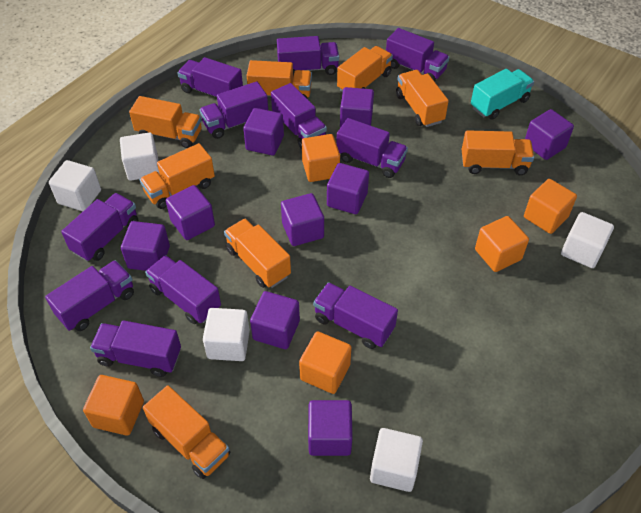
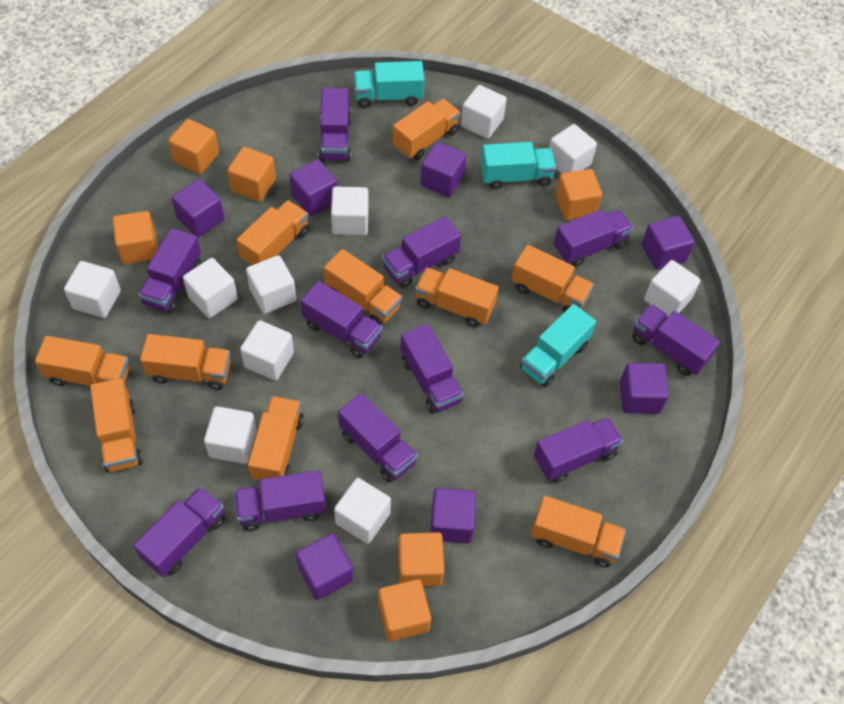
orange cube: 5 -> 6
orange truck: 8 -> 10
purple cube: 9 -> 7
turquoise truck: 1 -> 3
white cube: 5 -> 10

